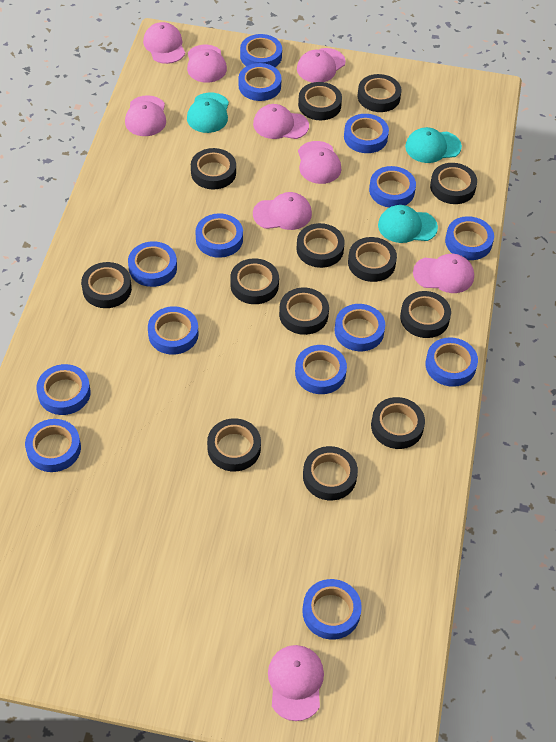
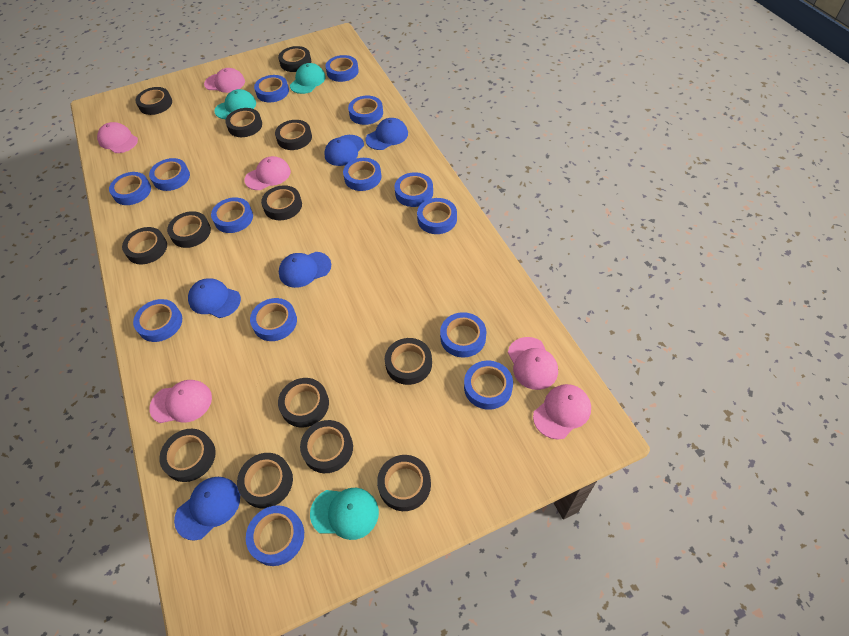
blue cap: 0 -> 5
pink cap: 9 -> 6

